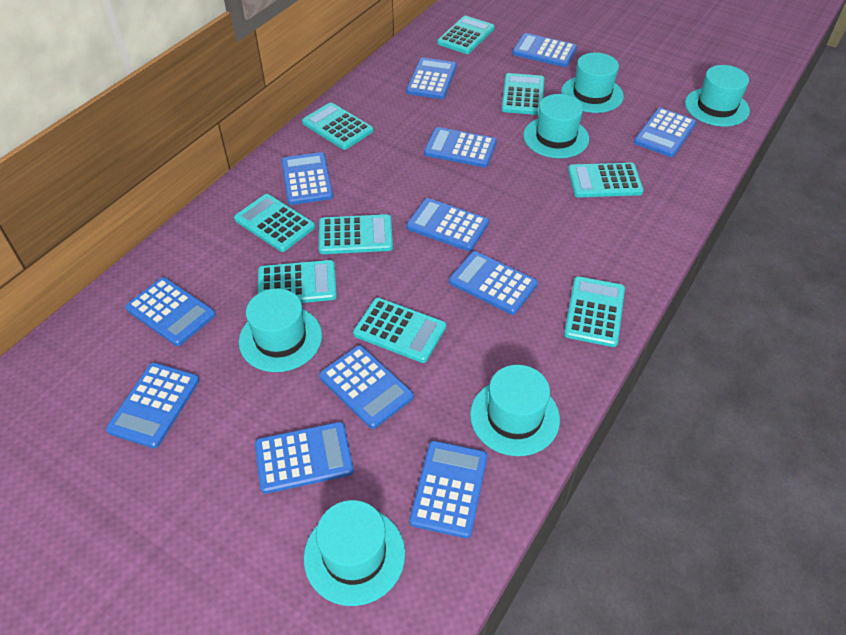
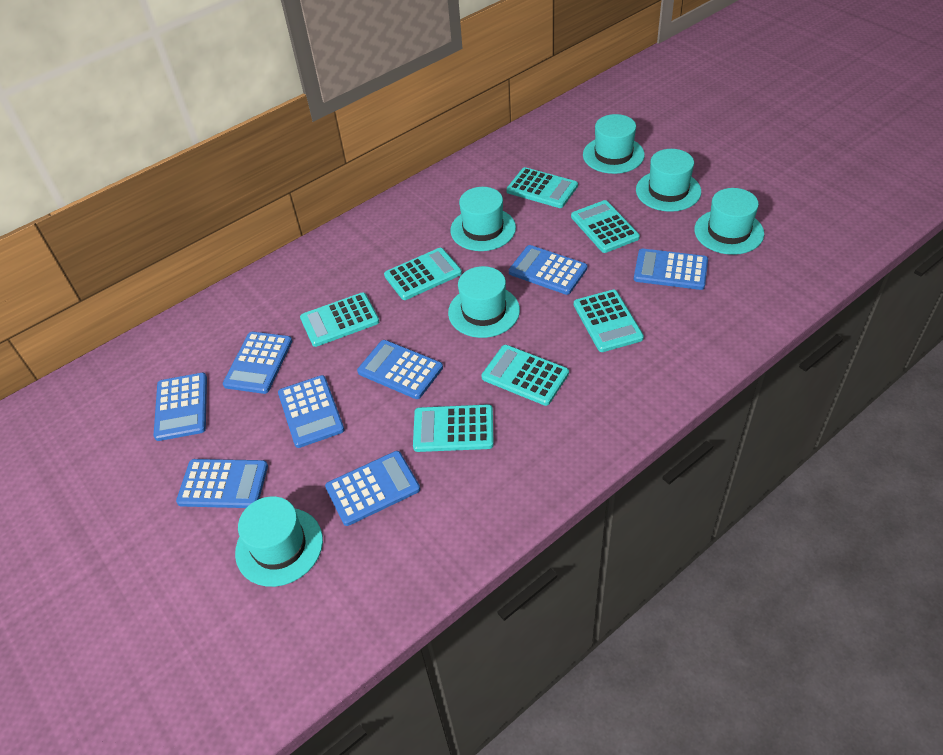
blue calculator: 12 -> 8
turquoise calculator: 9 -> 7

